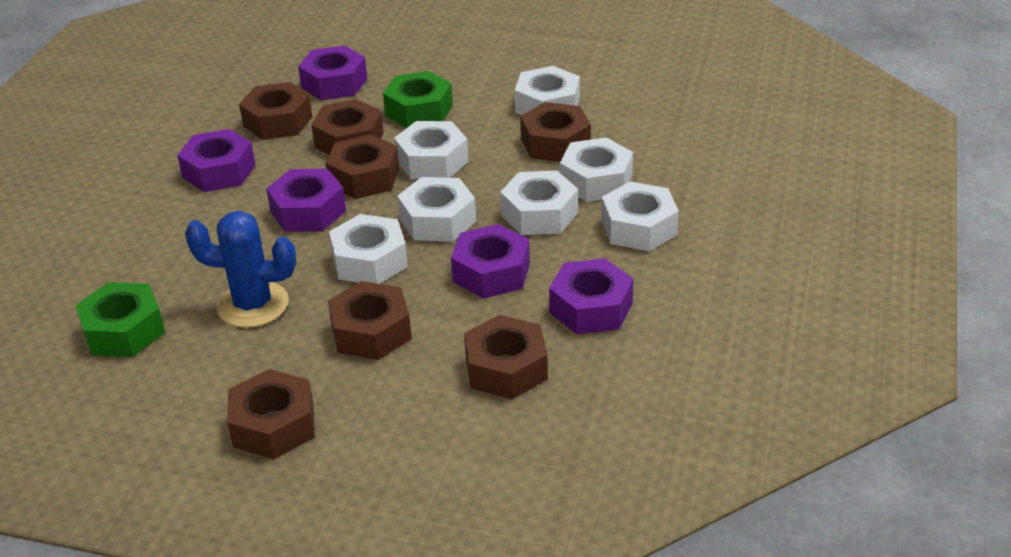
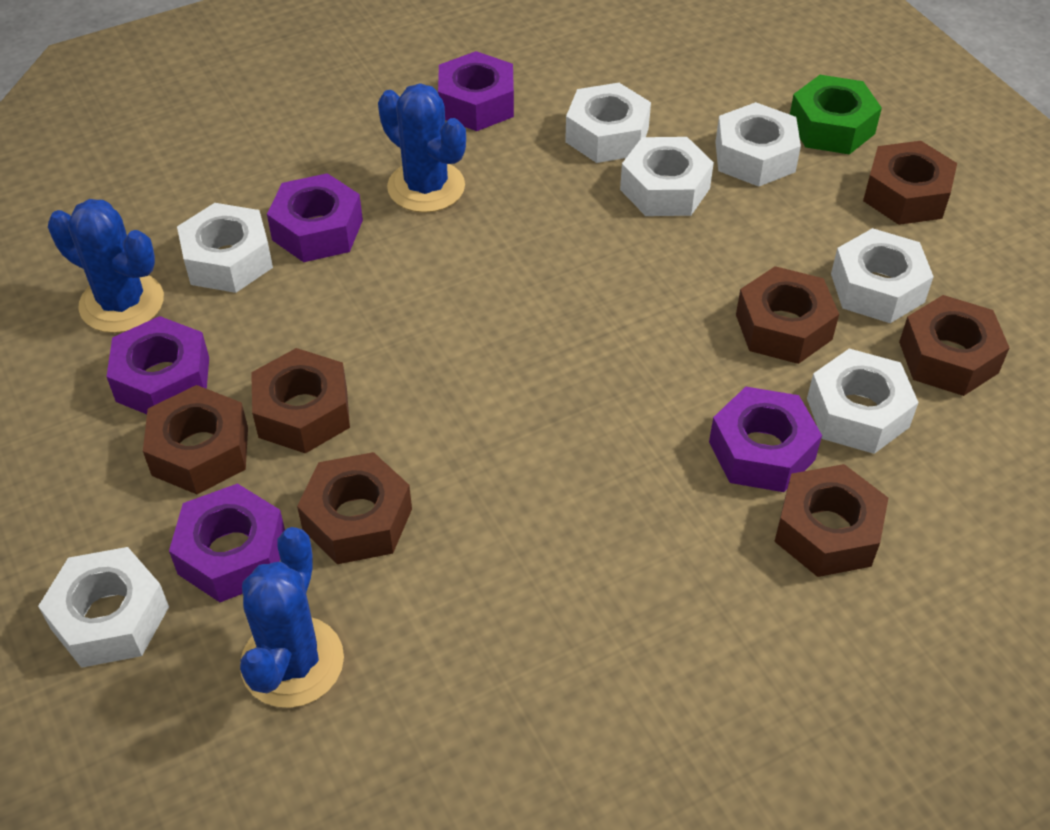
blue cactus: 1 -> 3
green nut: 2 -> 1

